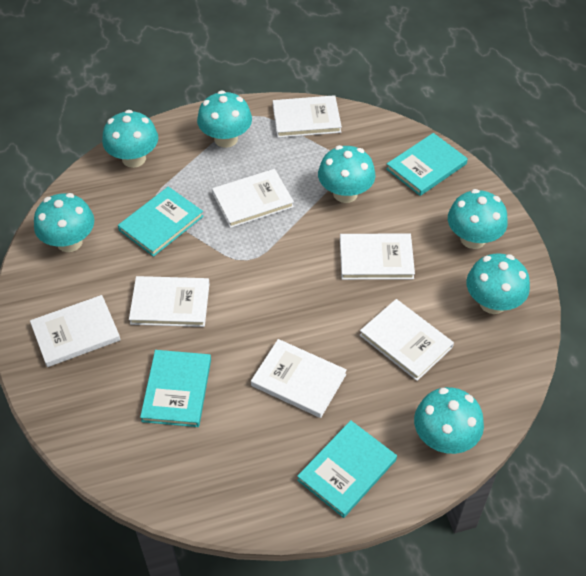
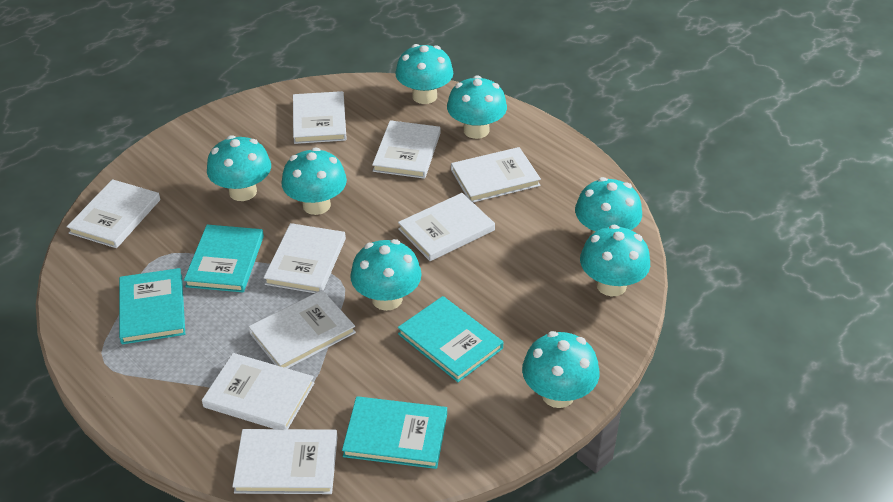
turquoise mushroom: 7 -> 8
white book: 7 -> 9

